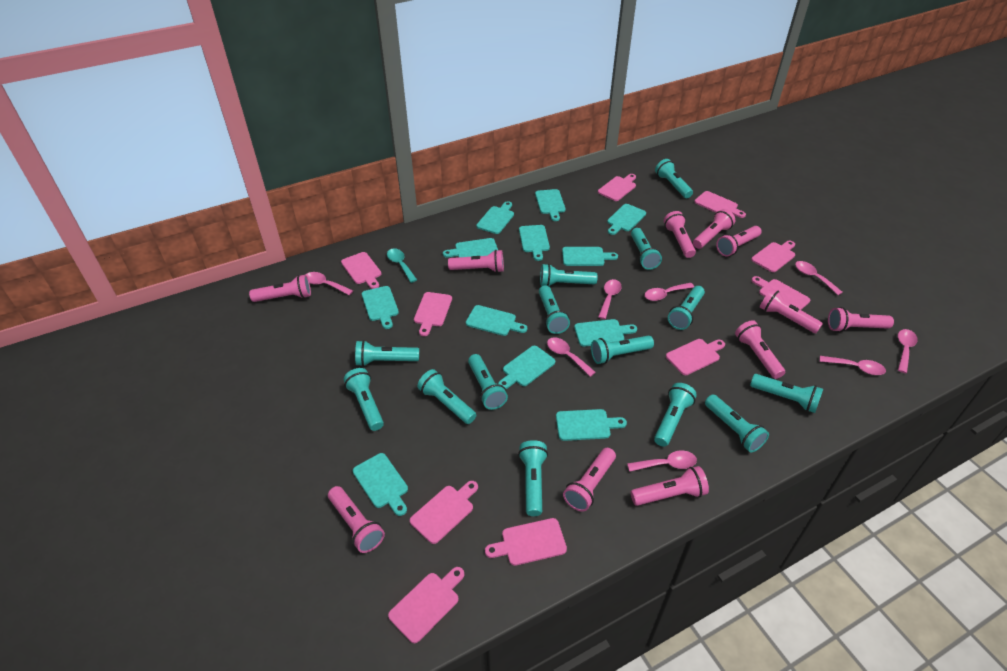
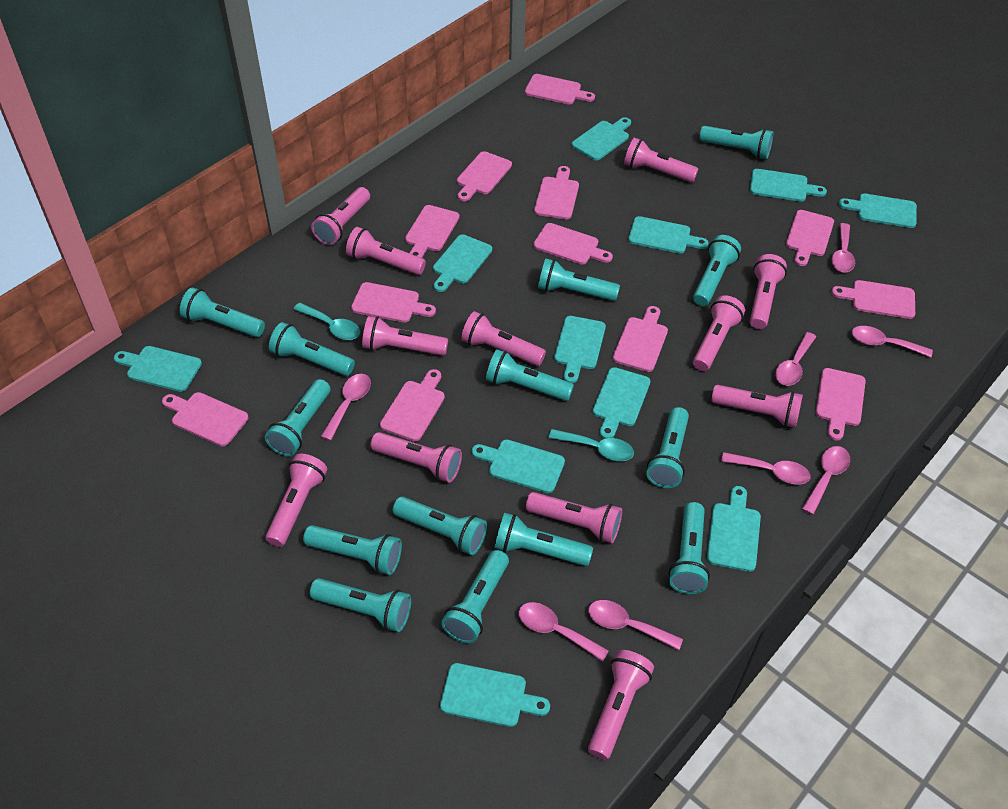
pink cutting board: 10 -> 12
pink flashlight: 11 -> 12
turquoise cutting board: 12 -> 11
turquoise spoon: 1 -> 2

